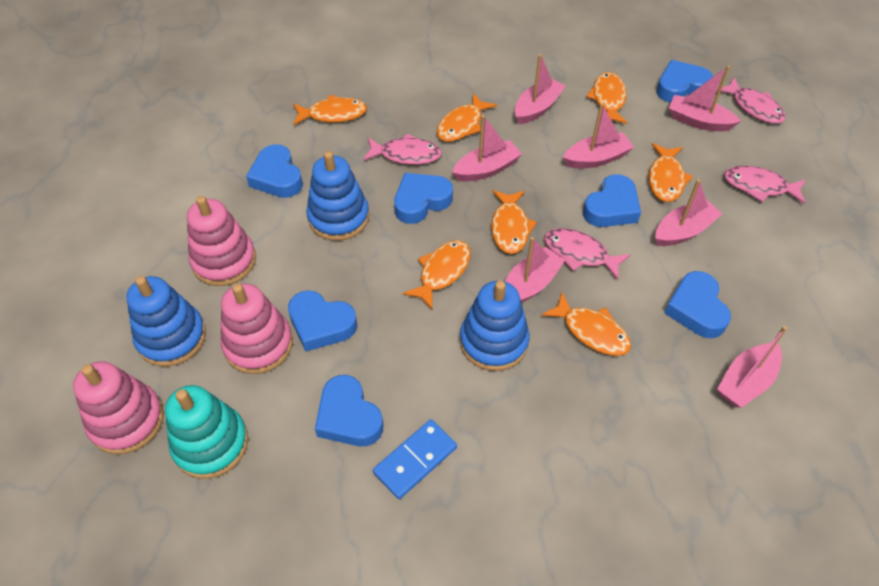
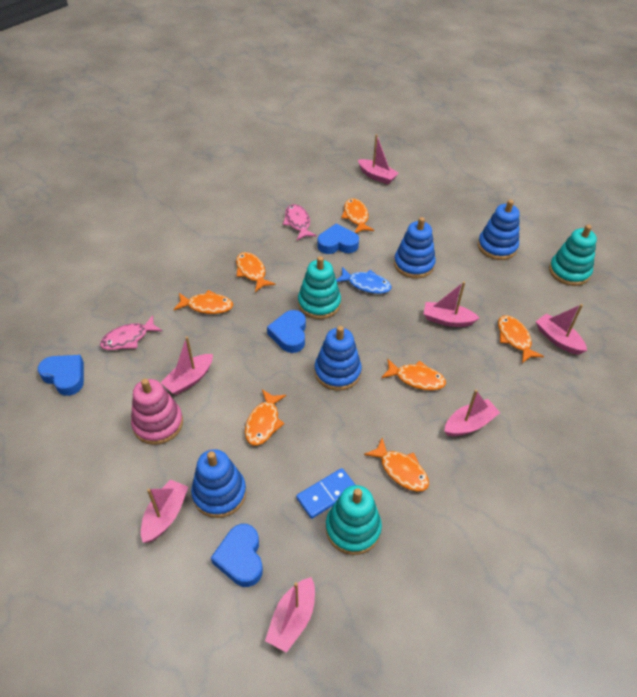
blue fish: 0 -> 1
blue heart: 7 -> 4
blue stacking toy: 3 -> 4
pink fish: 4 -> 2
pink stacking toy: 3 -> 1
turquoise stacking toy: 1 -> 3

